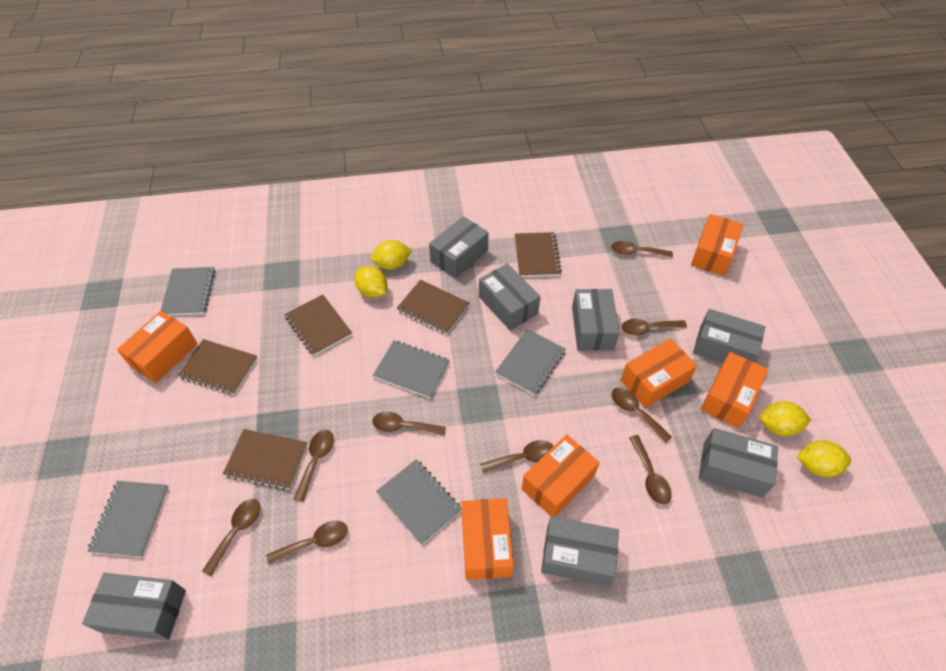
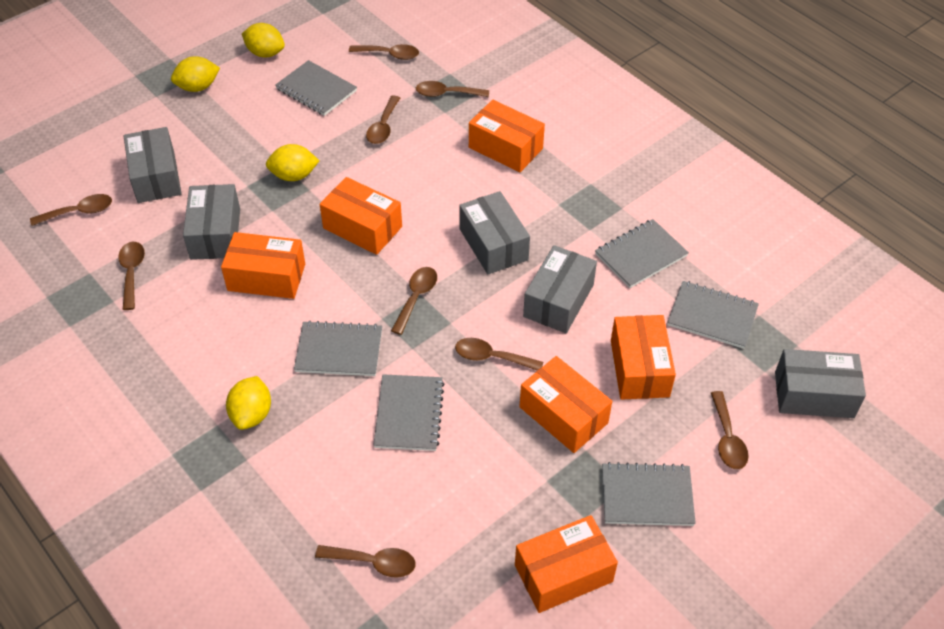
brown notebook: 5 -> 0
grey box: 7 -> 5
grey notebook: 5 -> 6

